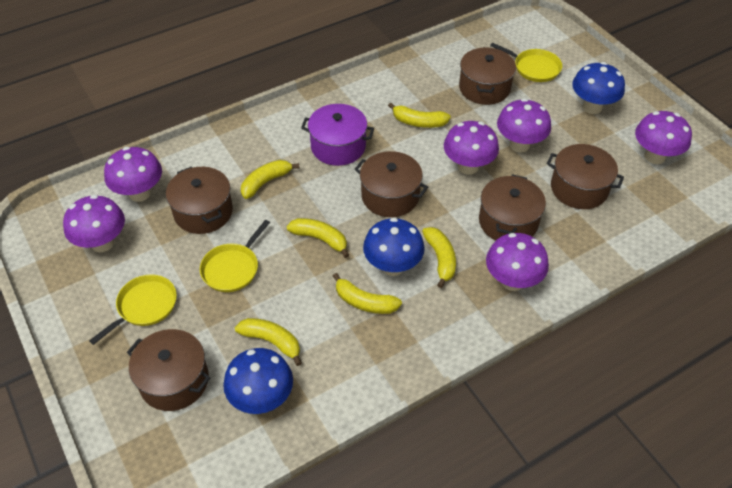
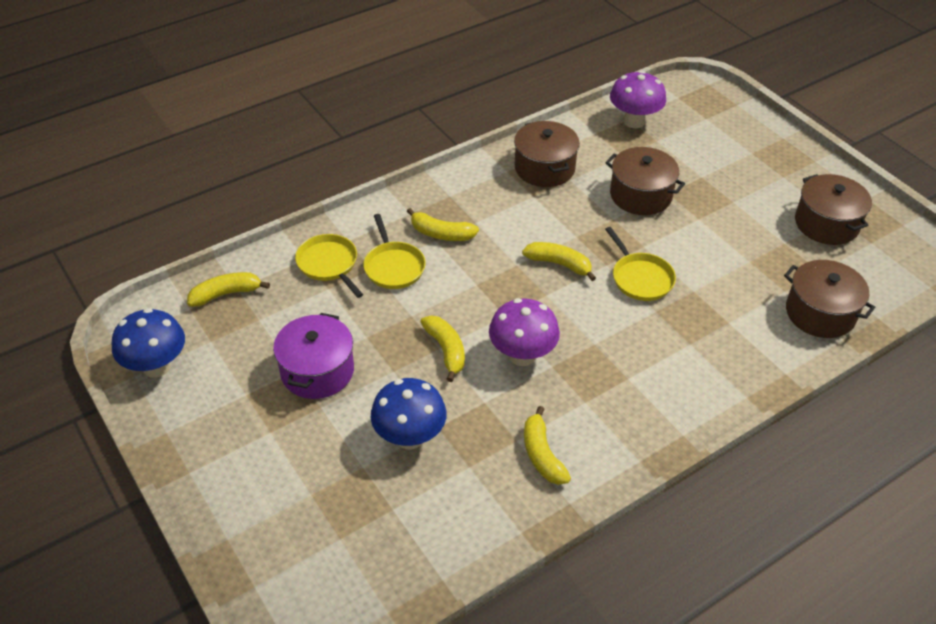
blue mushroom: 3 -> 2
brown pot: 6 -> 4
purple mushroom: 6 -> 2
yellow banana: 6 -> 5

